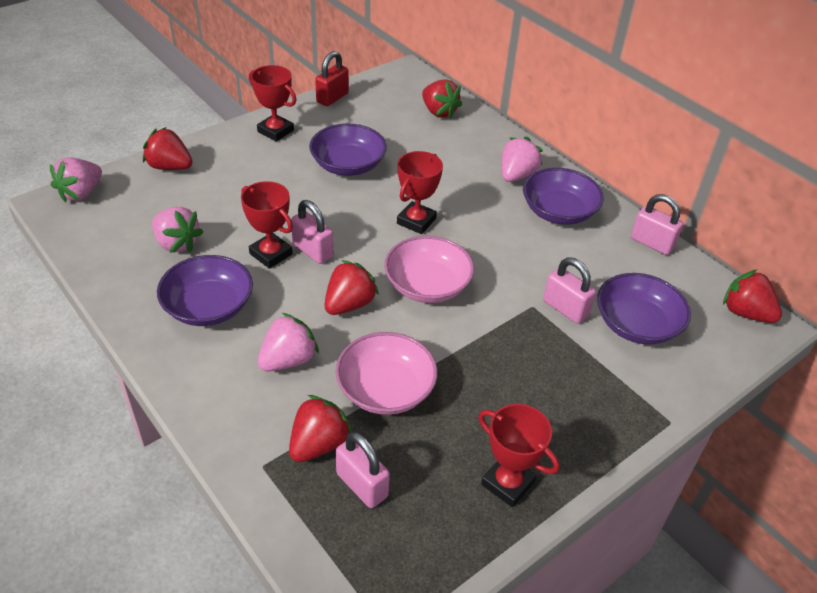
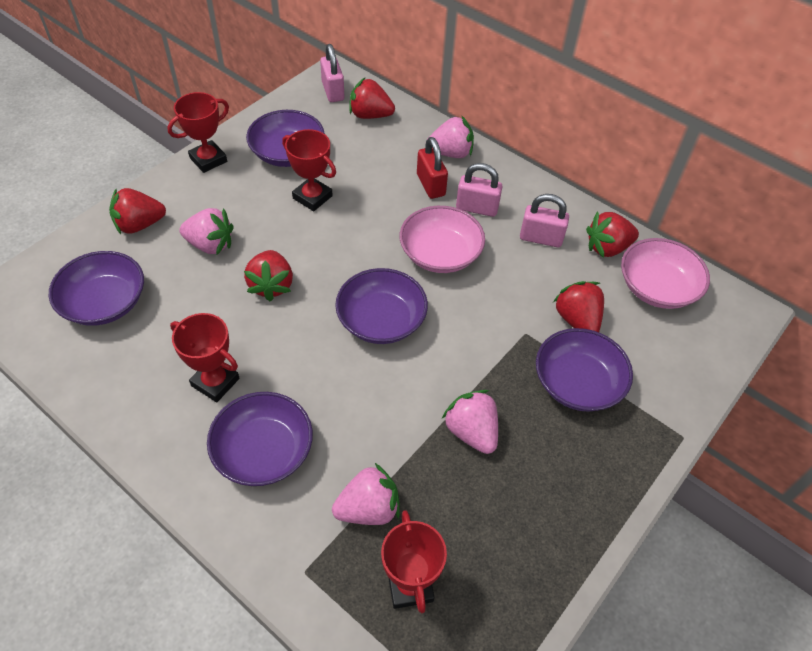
pink padlock: 4 -> 3
purple bowl: 4 -> 5

